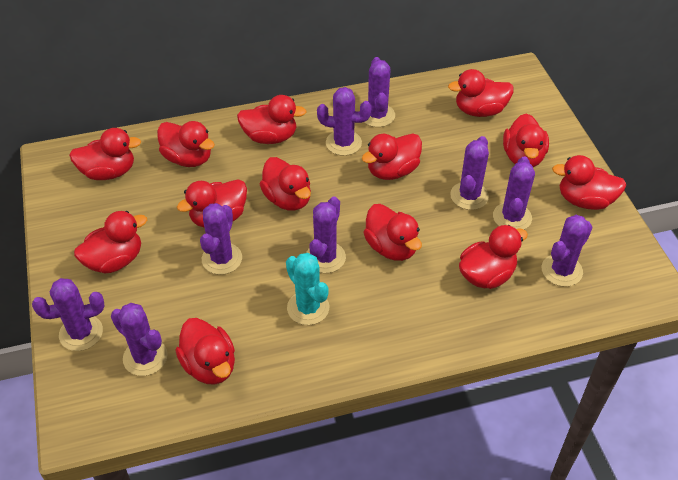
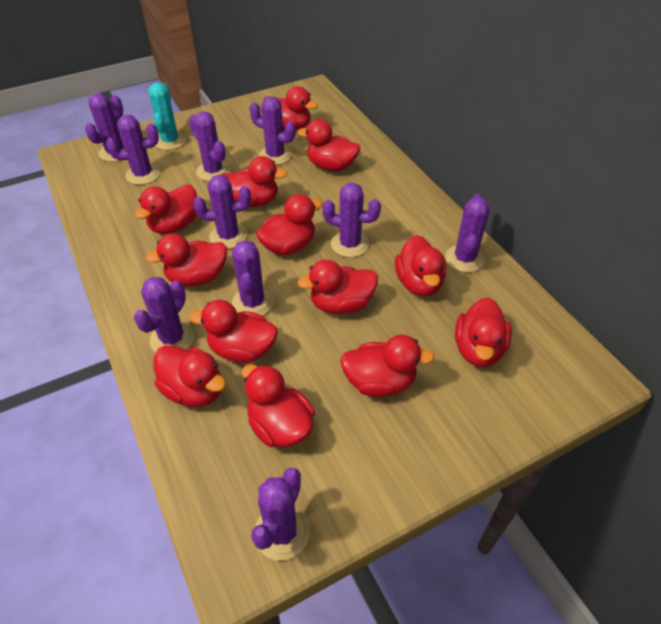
purple cactus: 9 -> 10

